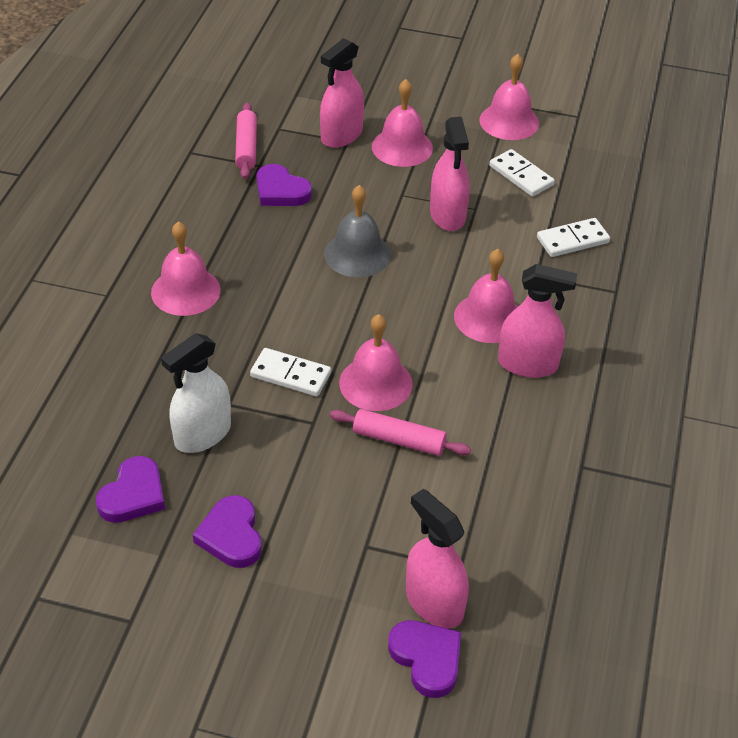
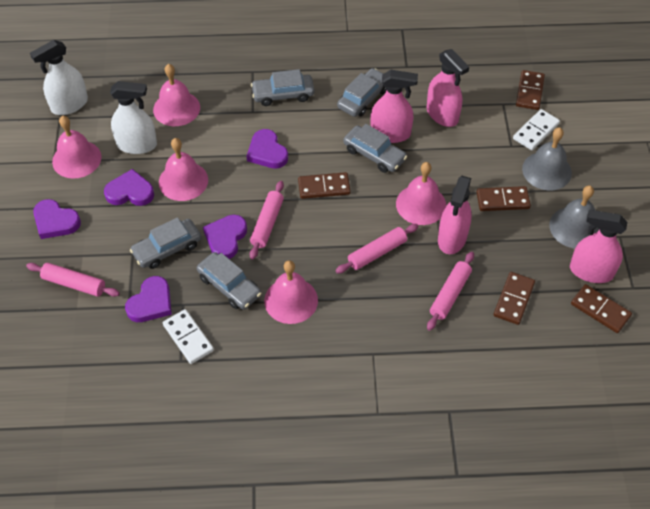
brown domino: 0 -> 5
grey bell: 1 -> 2
grey car: 0 -> 5
pink rolling pin: 2 -> 4
purple heart: 4 -> 5
white domino: 3 -> 2
white spray bottle: 1 -> 2

